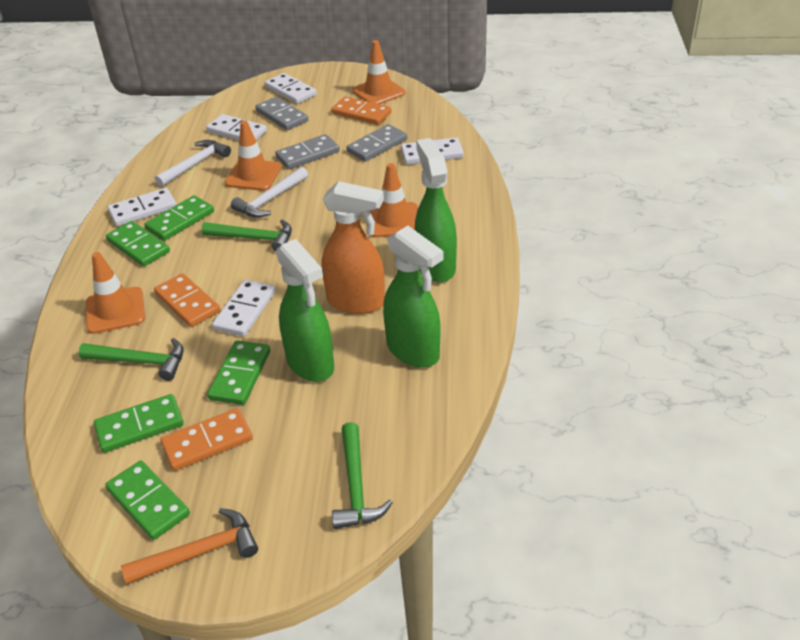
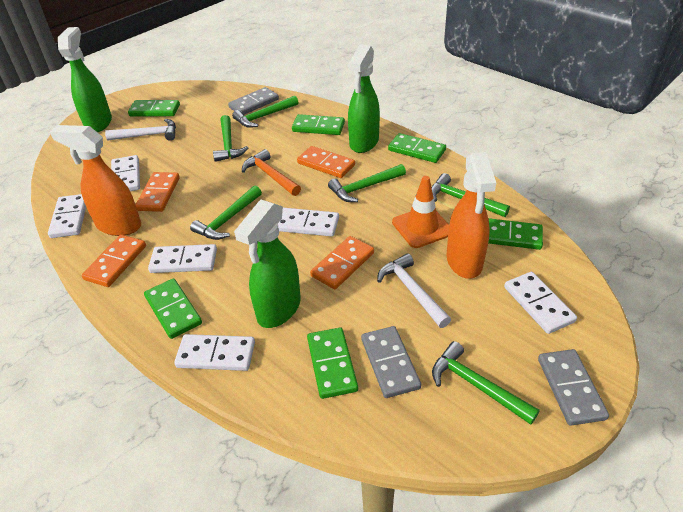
green domino: 5 -> 6
green hammer: 3 -> 6
orange domino: 3 -> 4
orange spray bottle: 1 -> 2
orange traffic cone: 4 -> 1
white domino: 5 -> 6

